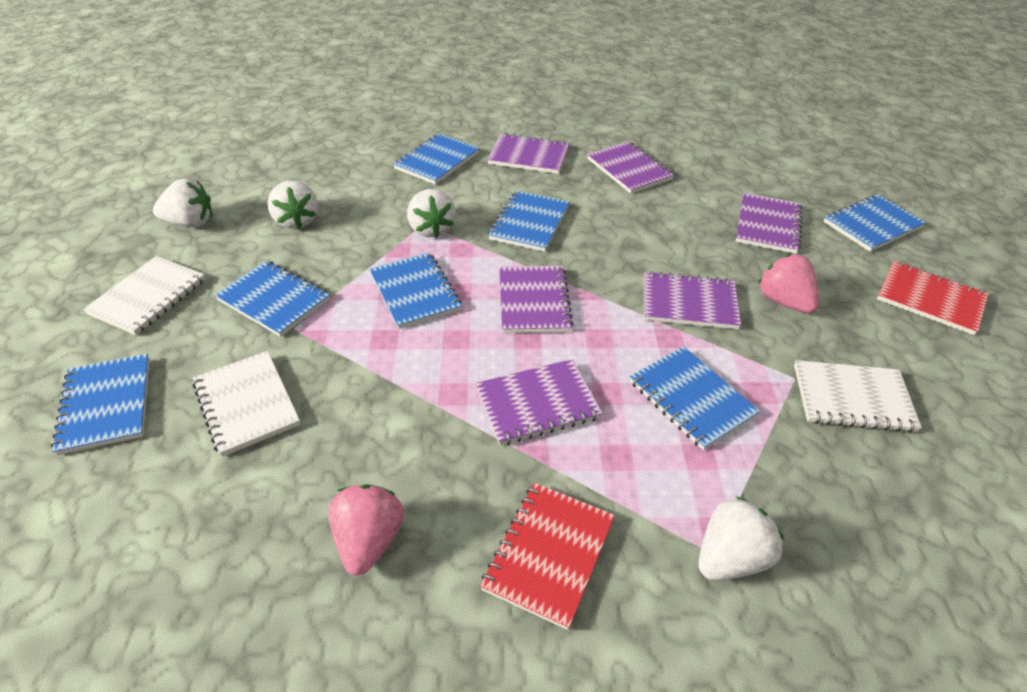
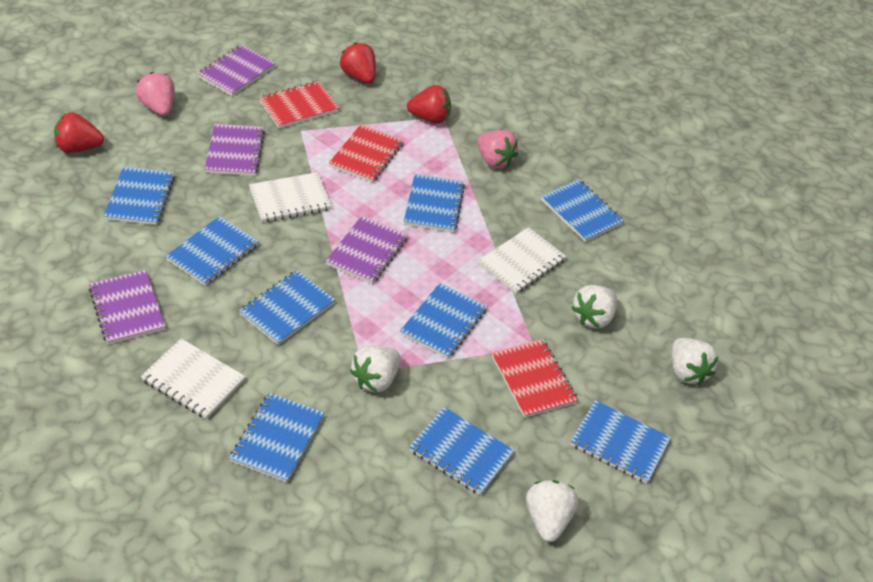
blue notebook: 7 -> 9
purple notebook: 6 -> 4
red notebook: 2 -> 3
red strawberry: 0 -> 3

